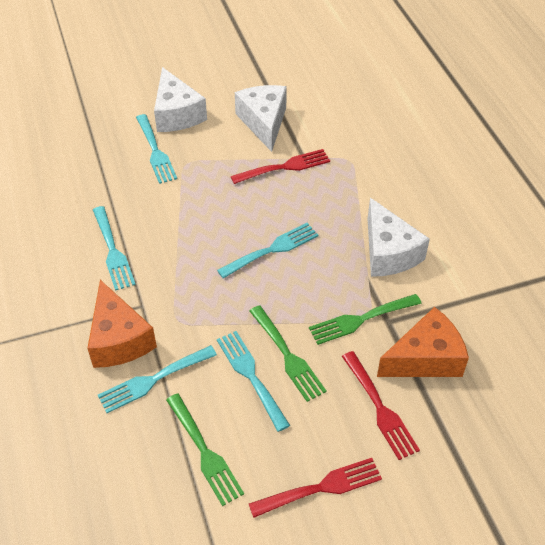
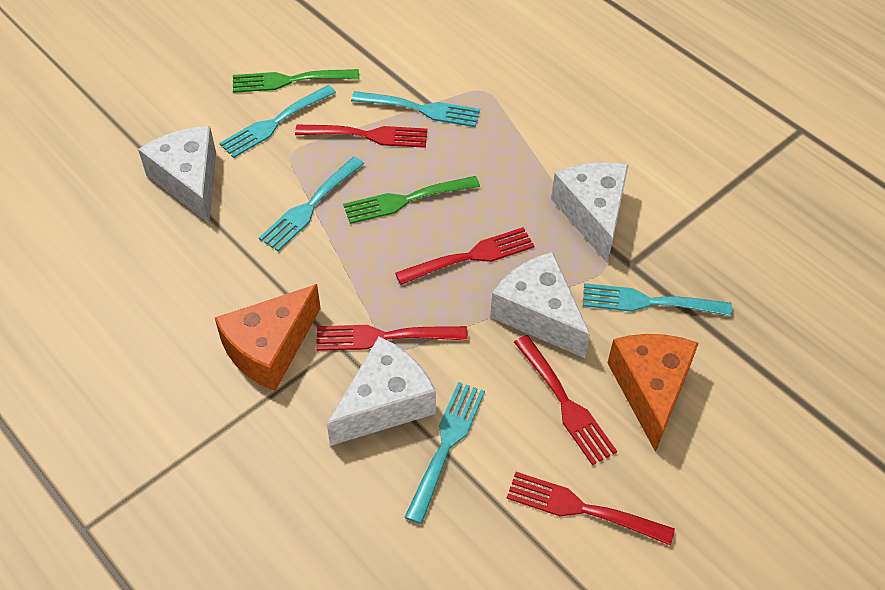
green fork: 3 -> 2
red fork: 3 -> 5
white cheese: 3 -> 4

